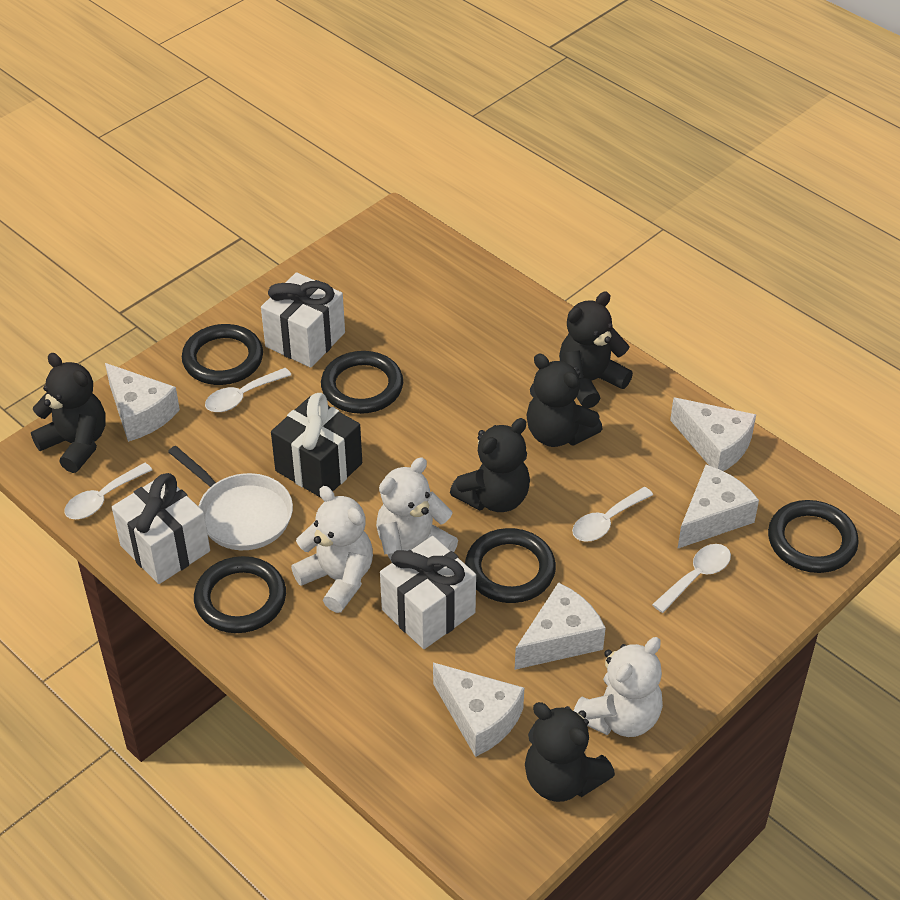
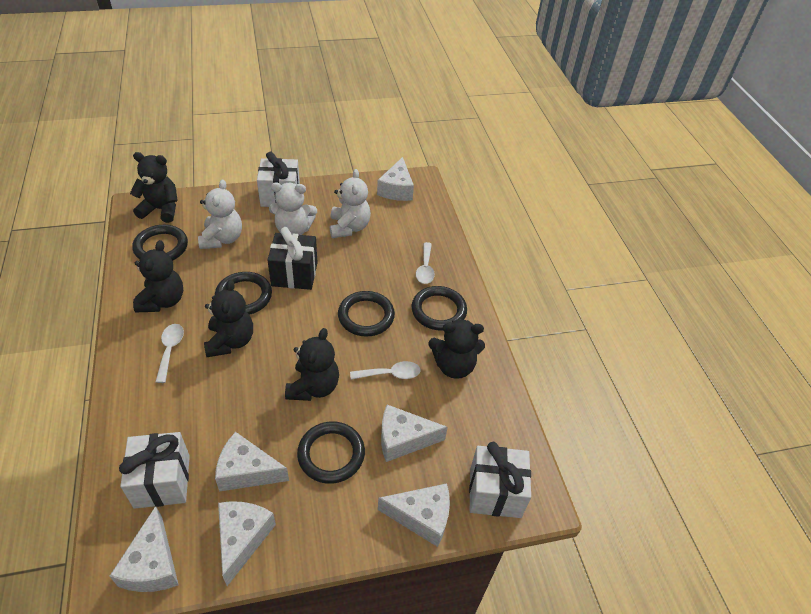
white cheese: 5 -> 6
white pan: 1 -> 0
white spoon: 4 -> 3

